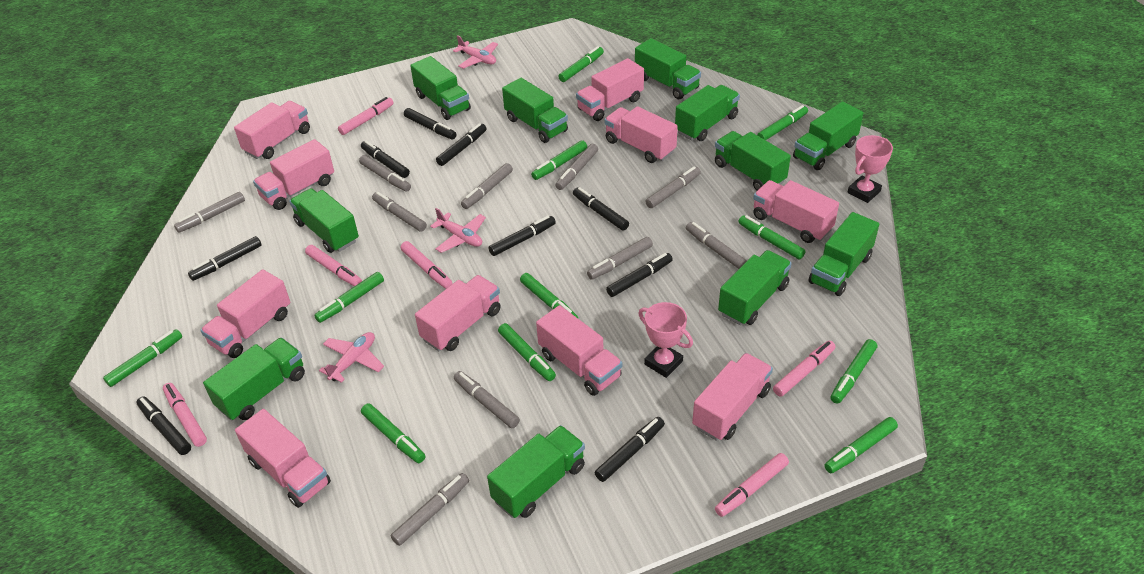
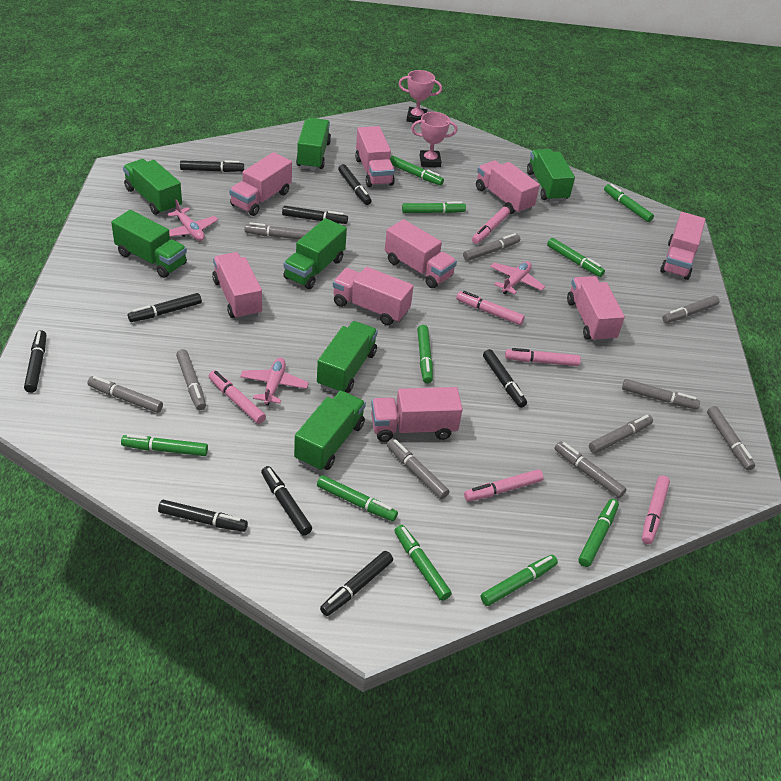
green marker: 11 -> 10
green truck: 11 -> 7
pink truck: 10 -> 9

